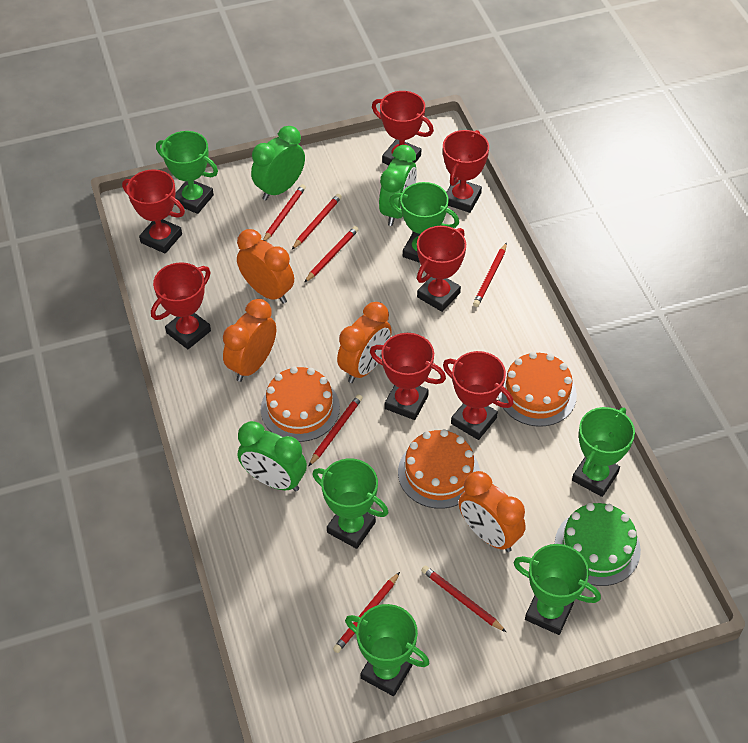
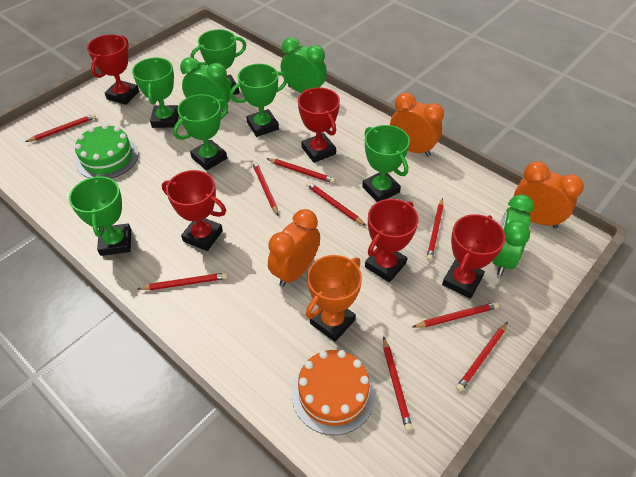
orange cake: 3 -> 1
orange clock: 4 -> 3
orange trophy: 0 -> 1
red pencil: 7 -> 9
red trophy: 7 -> 5

